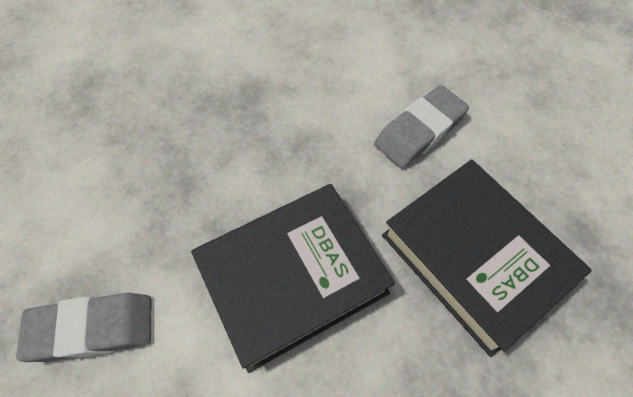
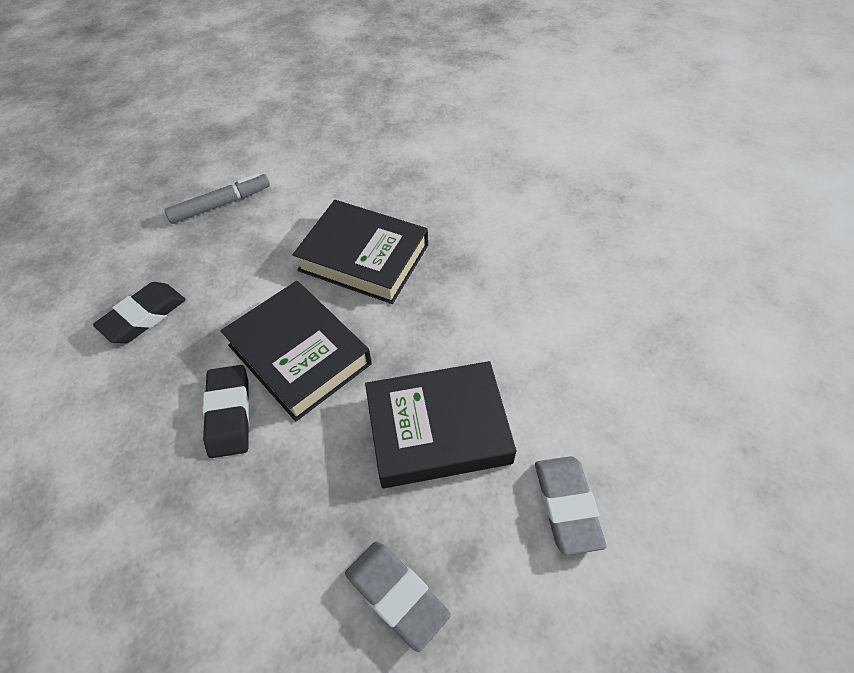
black book: 2 -> 3
black eraser: 0 -> 2
grey marker: 0 -> 1

